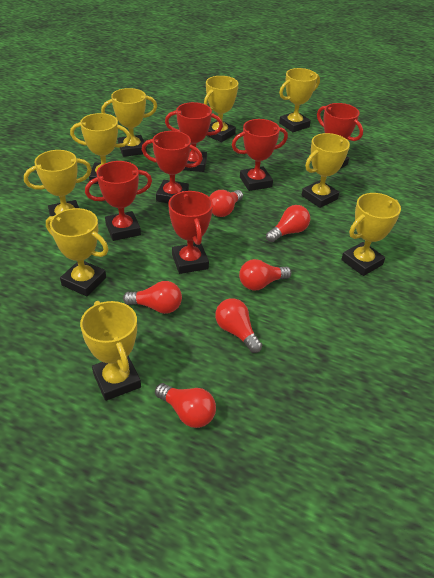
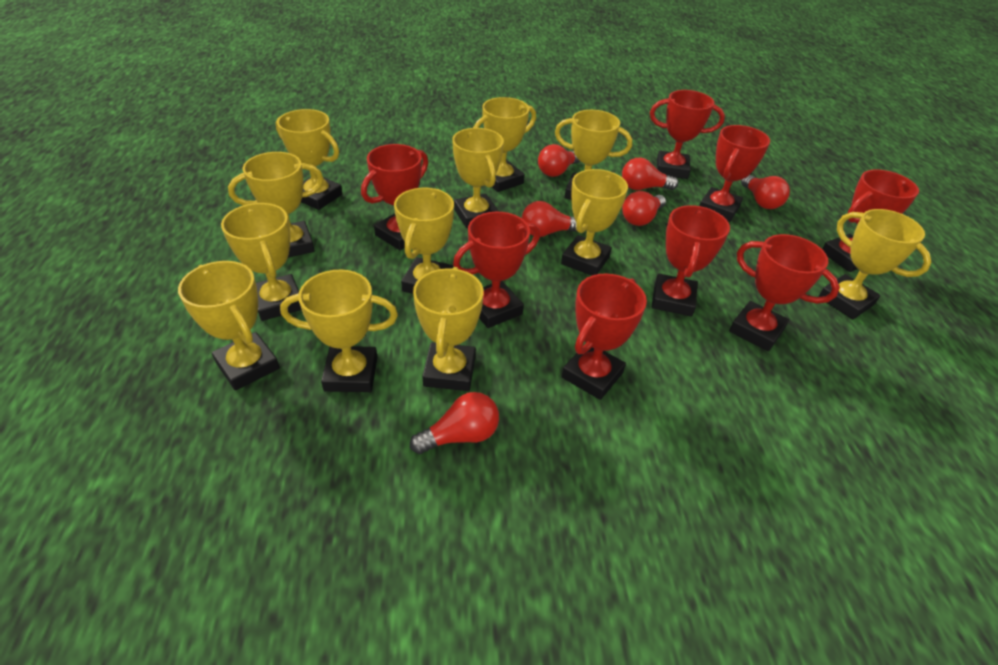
red trophy: 6 -> 8
yellow trophy: 9 -> 12

